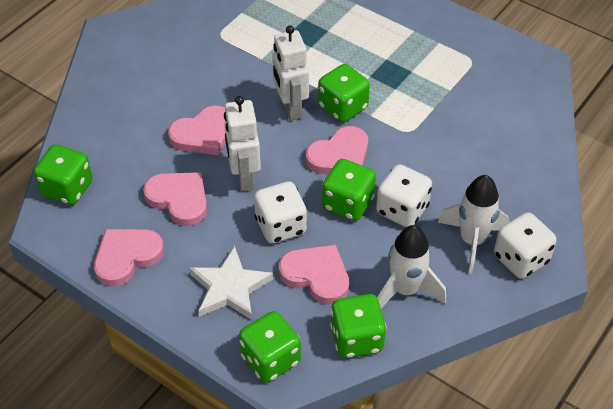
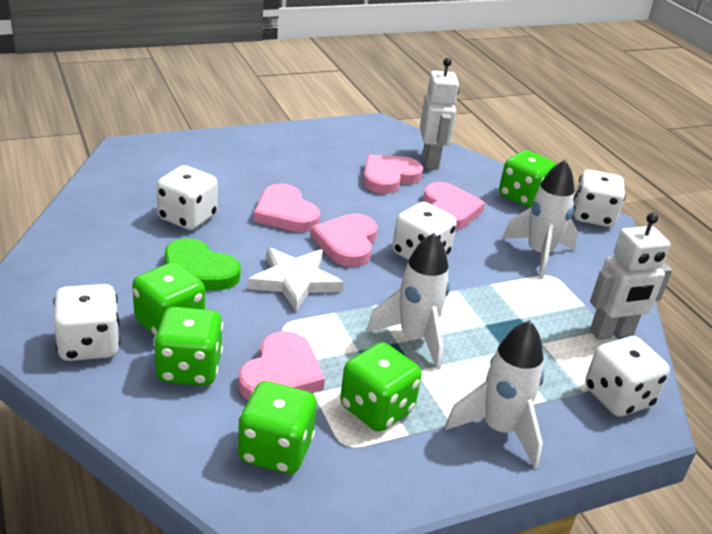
green heart: 0 -> 1
white dice: 3 -> 5
white rocket: 2 -> 3

